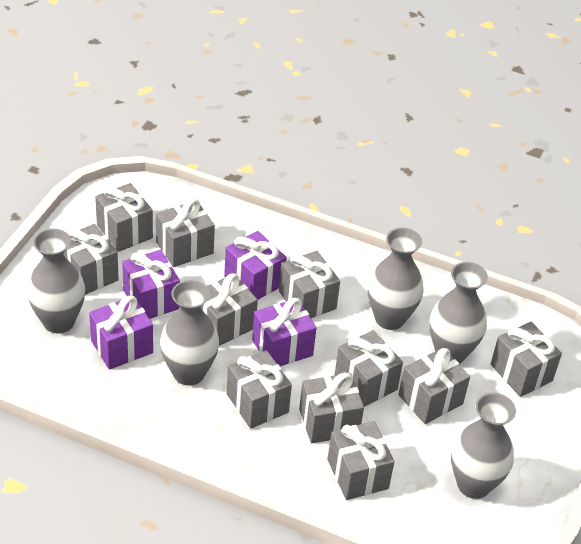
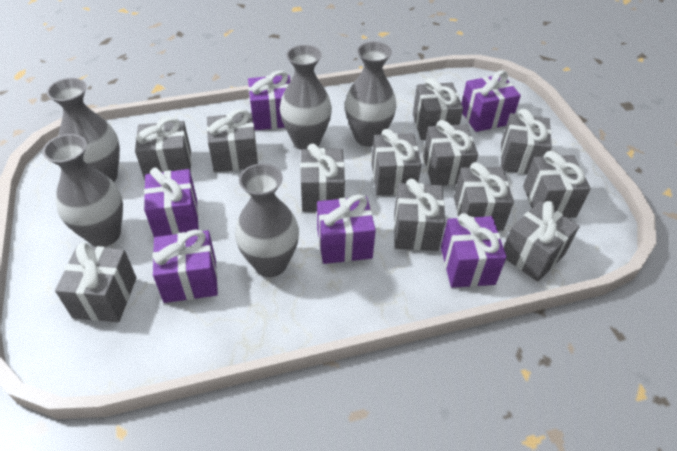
grey gift: 11 -> 12
purple gift: 4 -> 6

